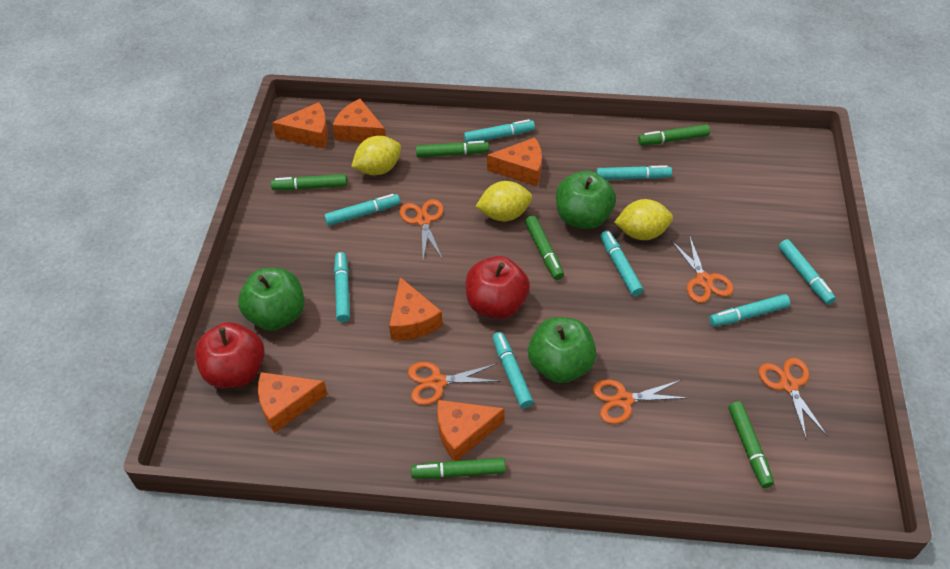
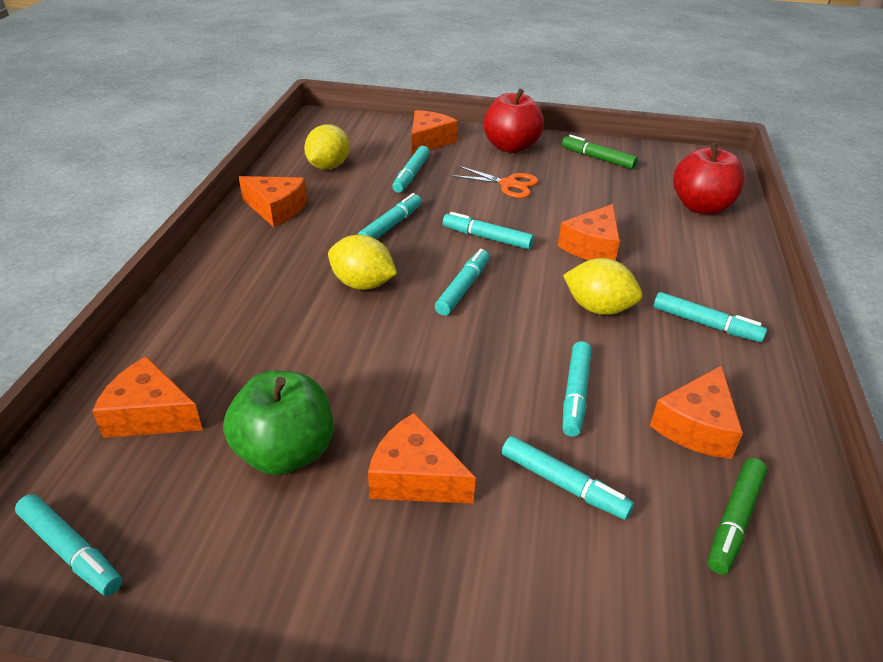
green apple: 3 -> 1
green marker: 6 -> 2
orange scissors: 5 -> 1

